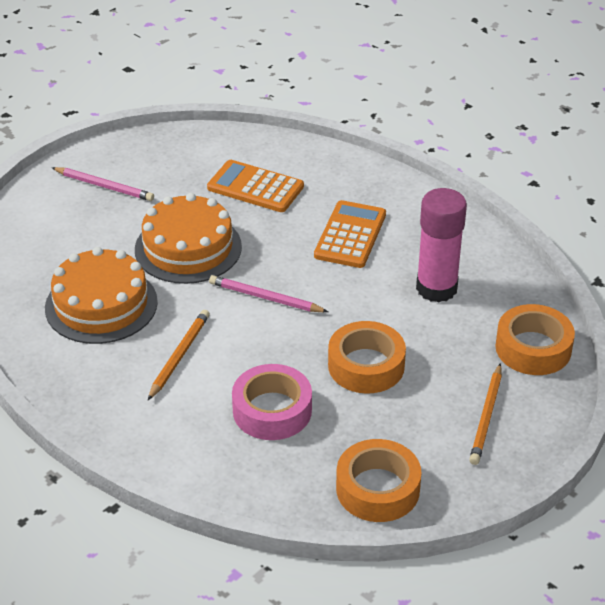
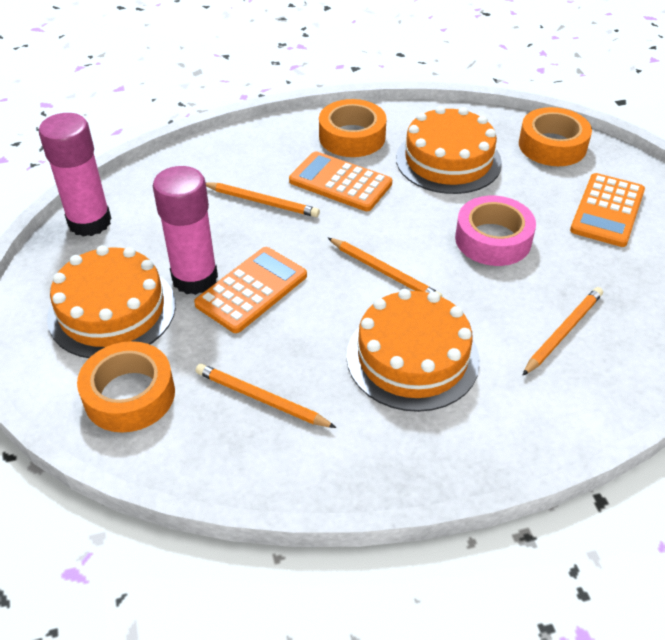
orange cake: 2 -> 3
orange calculator: 2 -> 3
orange pencil: 2 -> 4
pink glue stick: 1 -> 2
pink pencil: 2 -> 0

